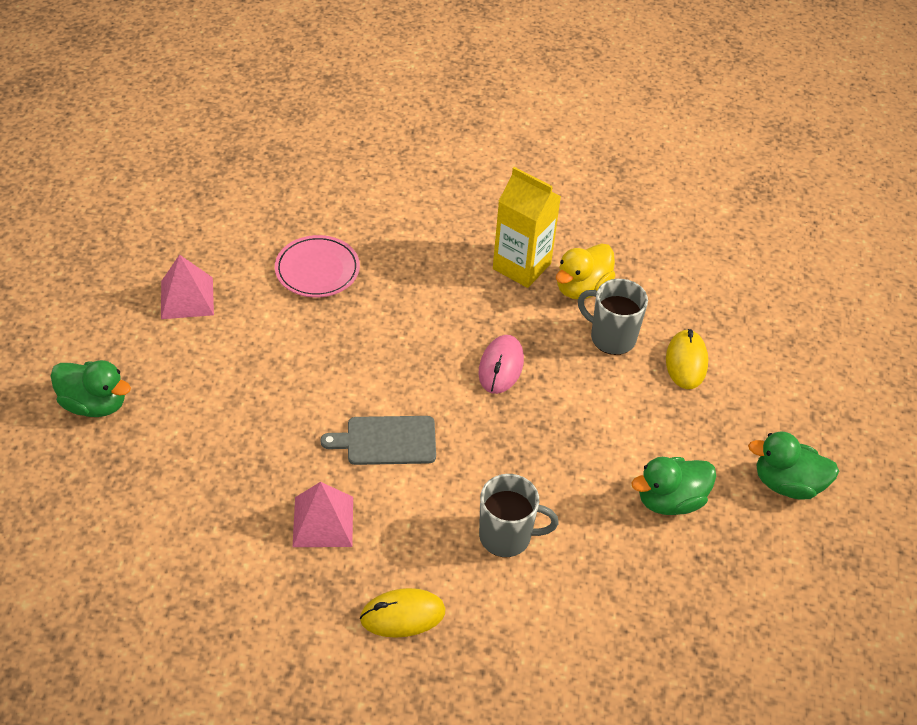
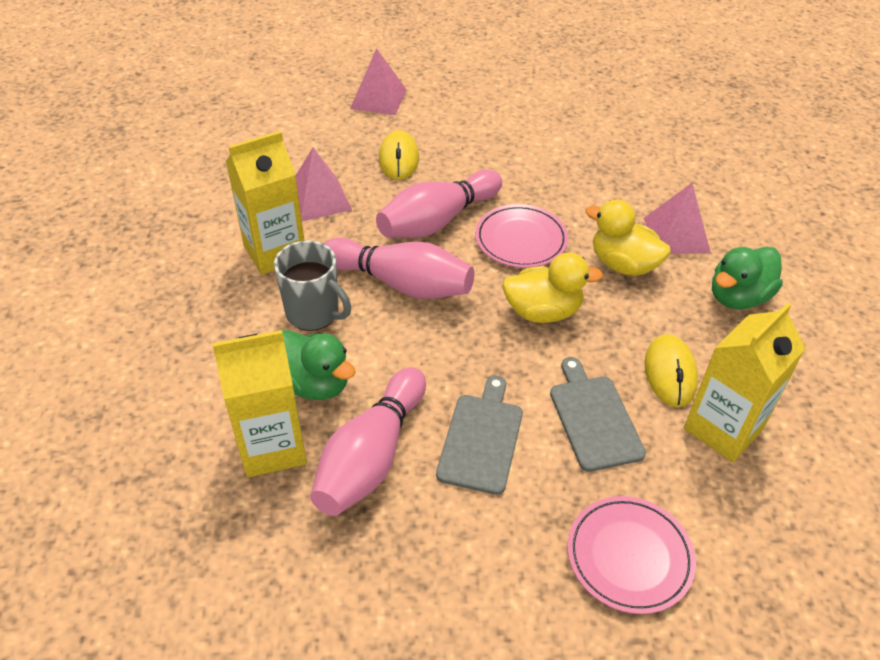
green duck: 3 -> 2
grey cutting board: 1 -> 2
grey mug: 2 -> 1
pink bowling pin: 0 -> 3
pink mouse: 1 -> 0
pink plate: 1 -> 2
pink pyramid: 2 -> 3
yellow carton: 1 -> 3
yellow duck: 1 -> 2

